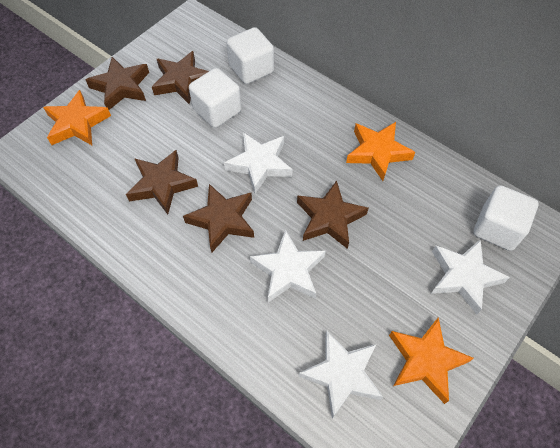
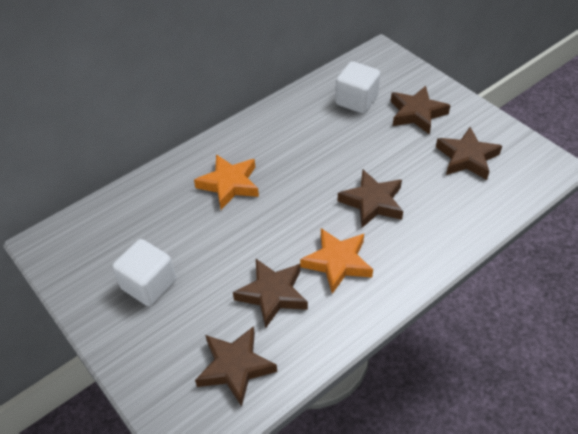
orange star: 3 -> 2
white cube: 3 -> 2
white star: 4 -> 0

